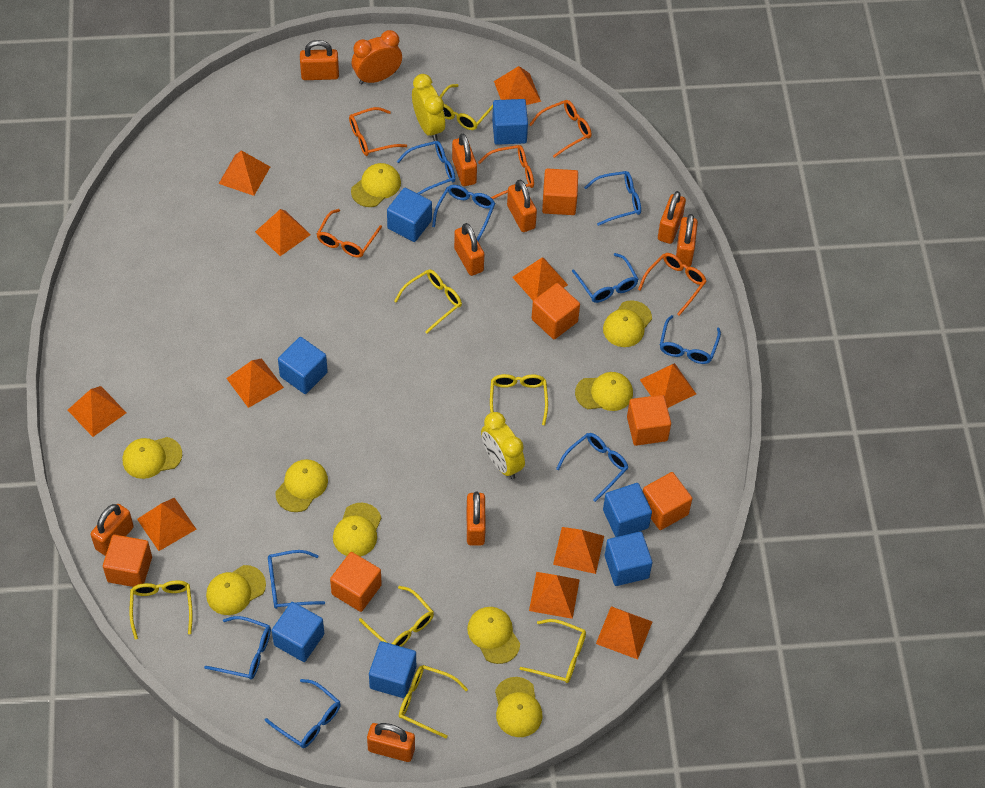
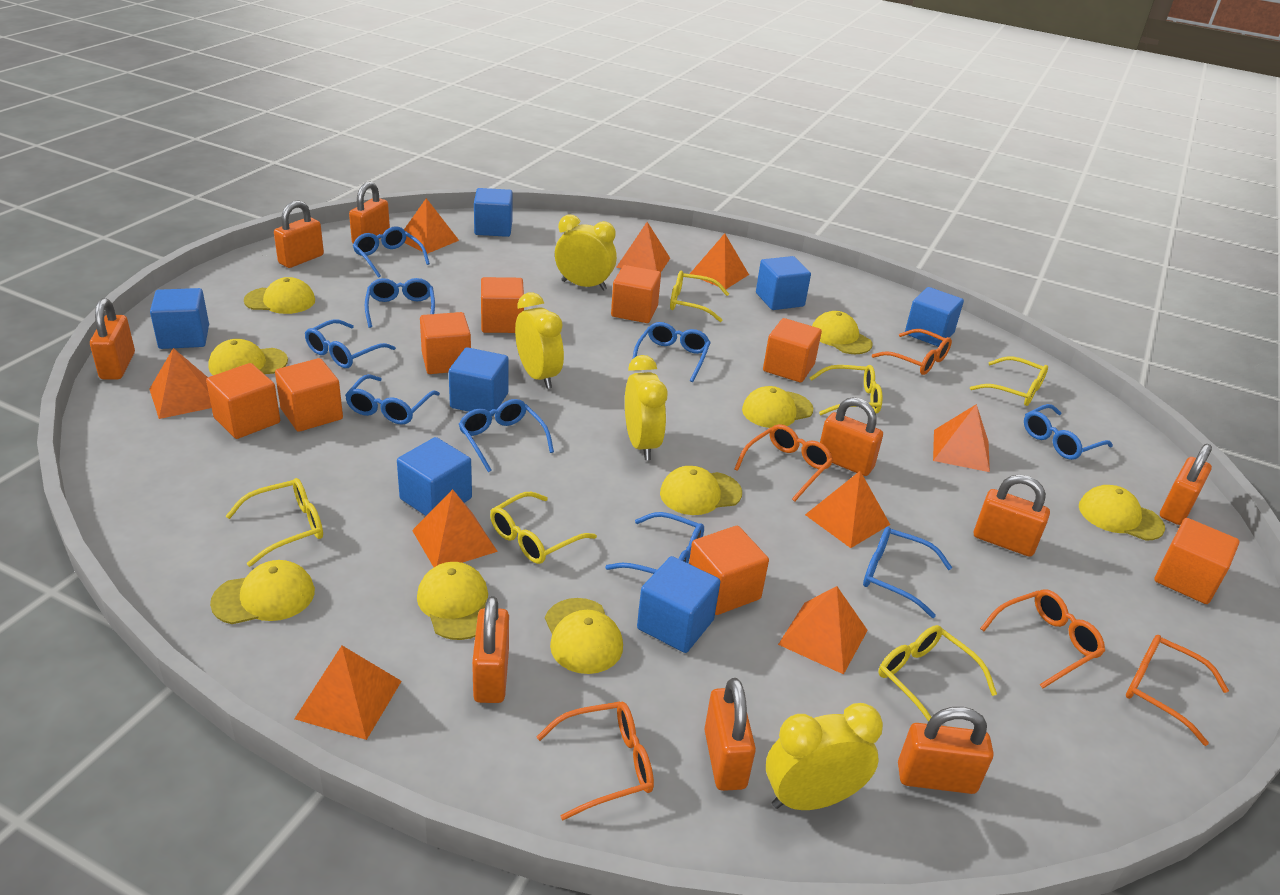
orange clock: 1 -> 0
orange cube: 6 -> 8
orange pyramid: 11 -> 9
yellow clock: 2 -> 4
yellow glasses: 7 -> 6

